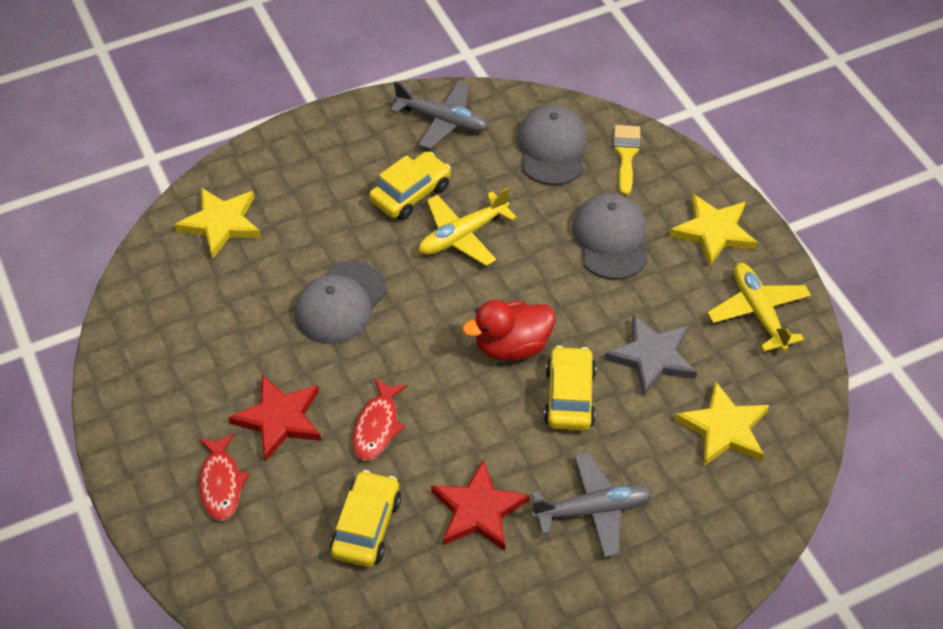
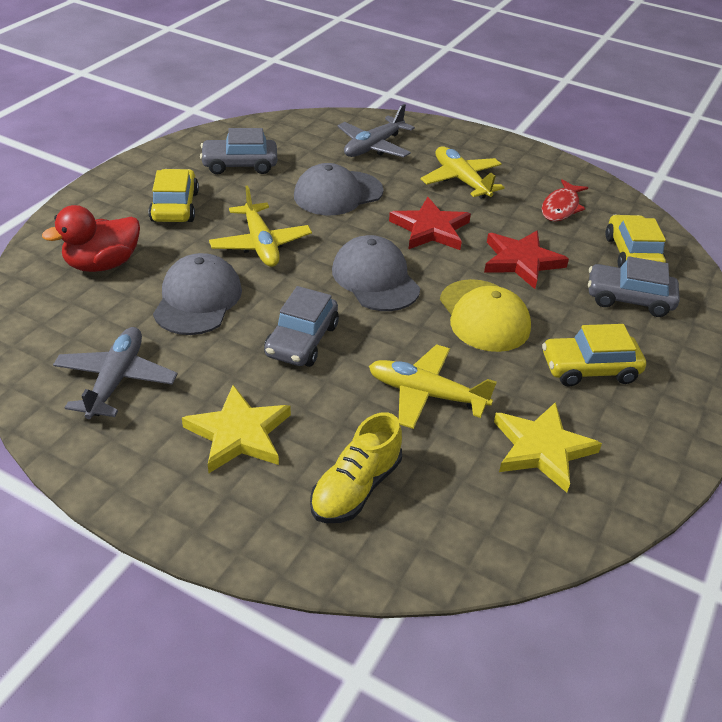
grey car: 0 -> 3
grey star: 1 -> 0
red fish: 2 -> 1
yellow brush: 1 -> 0
yellow cap: 0 -> 1
yellow plane: 2 -> 3
yellow shoe: 0 -> 1
yellow star: 3 -> 2

